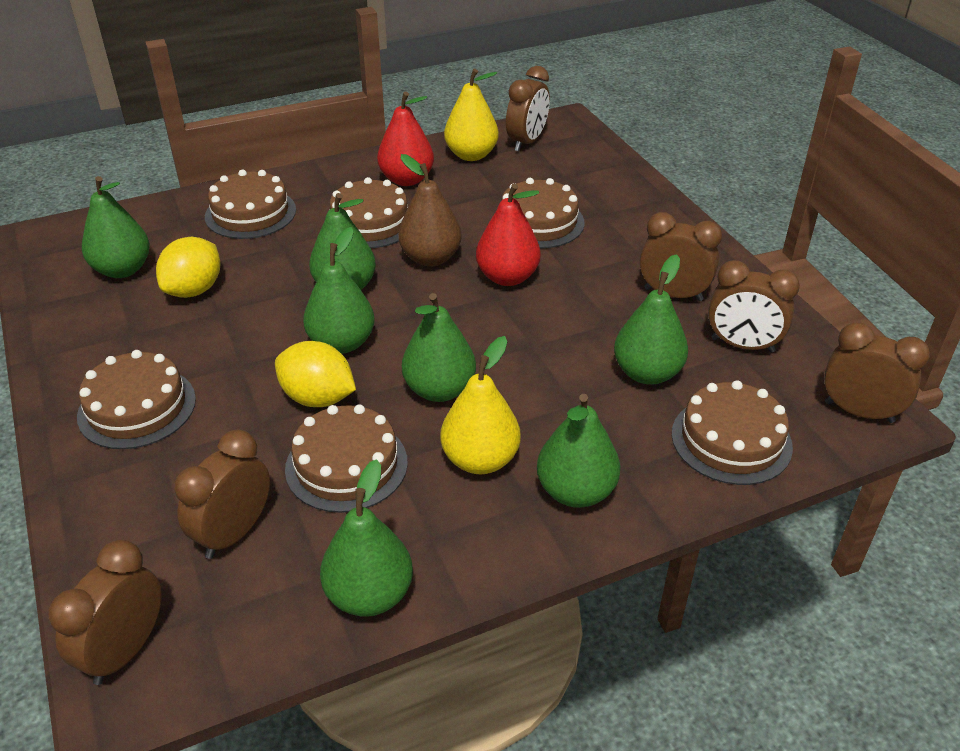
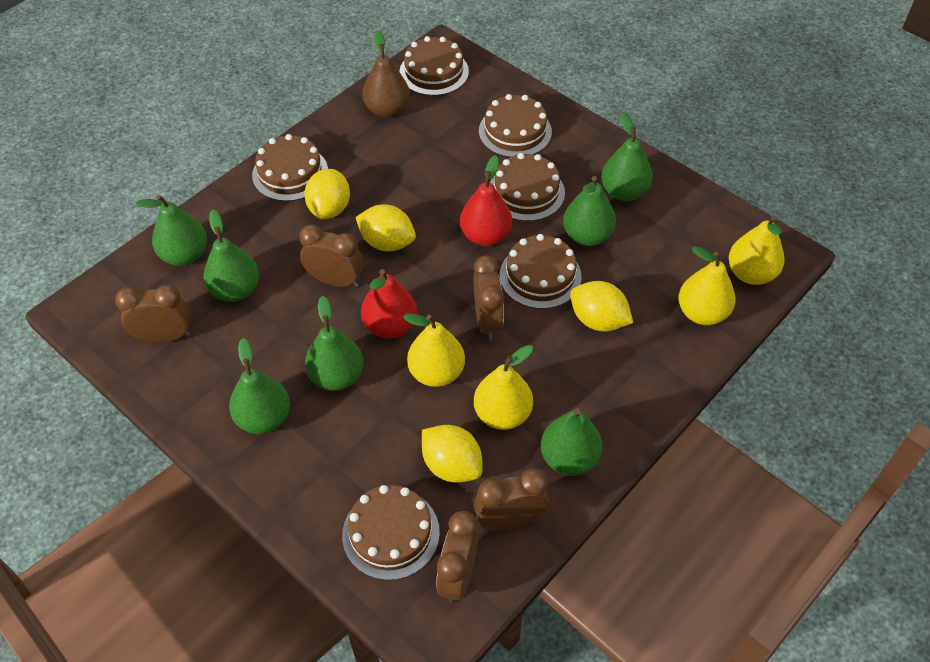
brown clock: 6 -> 5
yellow lemon: 2 -> 4
yellow pear: 2 -> 4

